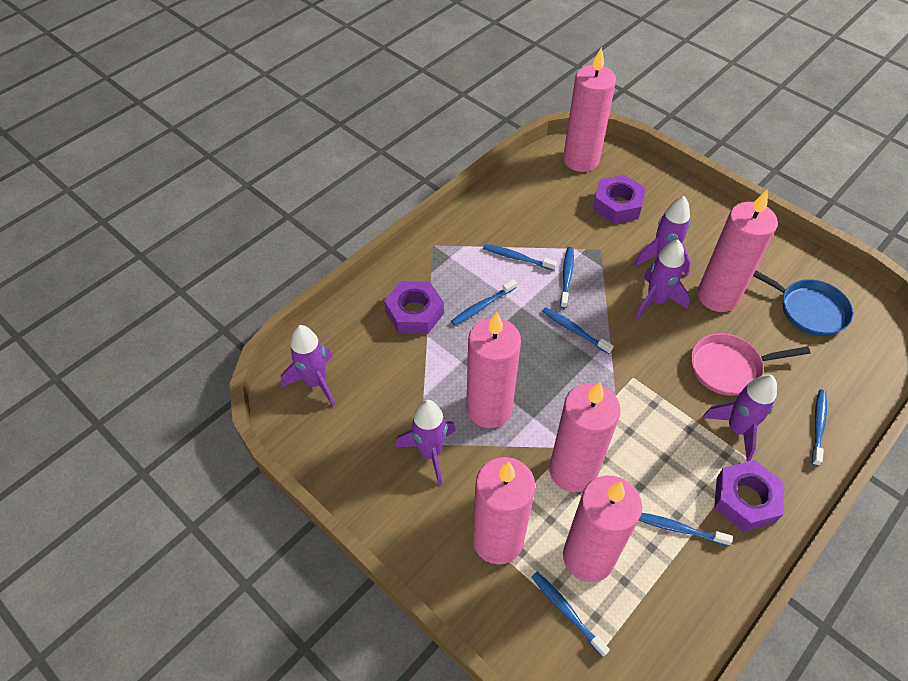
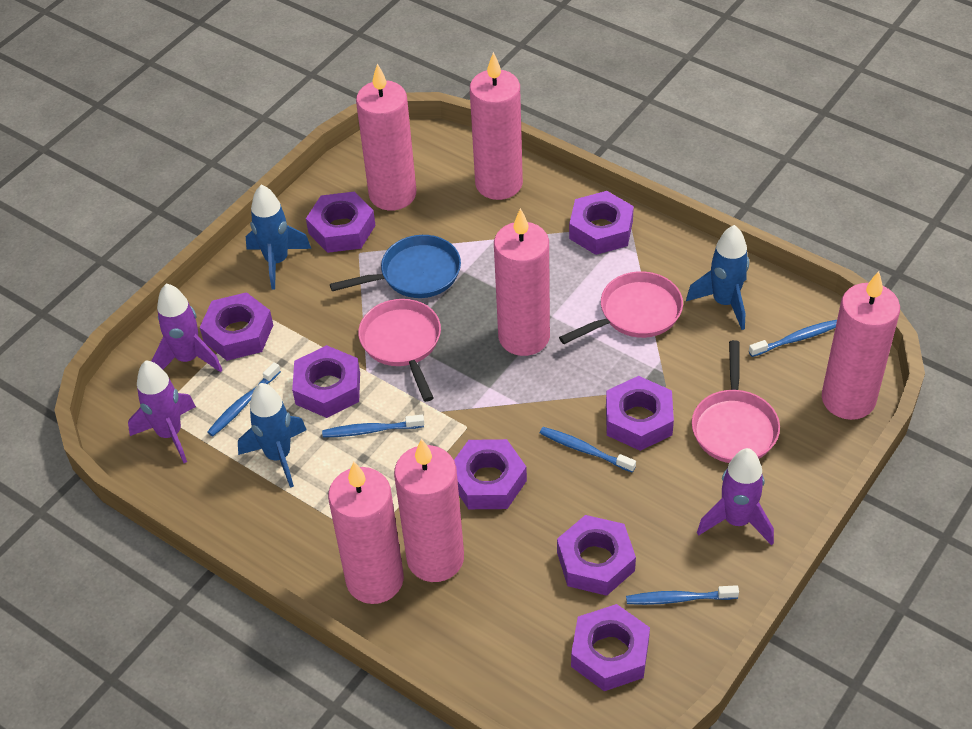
blue rocket: 0 -> 3
blue toothbrush: 7 -> 5
pink pan: 1 -> 3
purple nut: 3 -> 8
purple rocket: 5 -> 3

